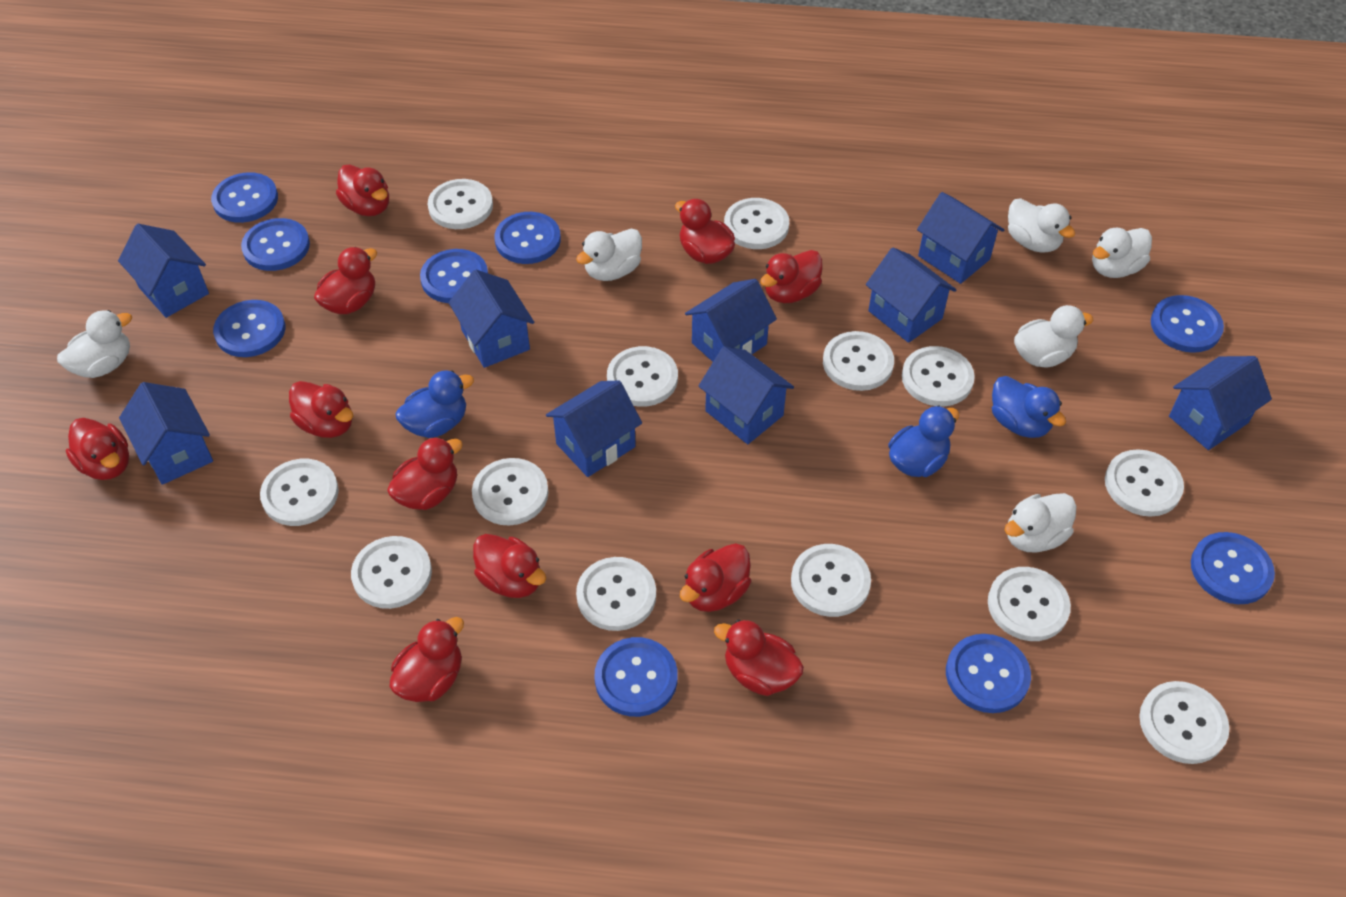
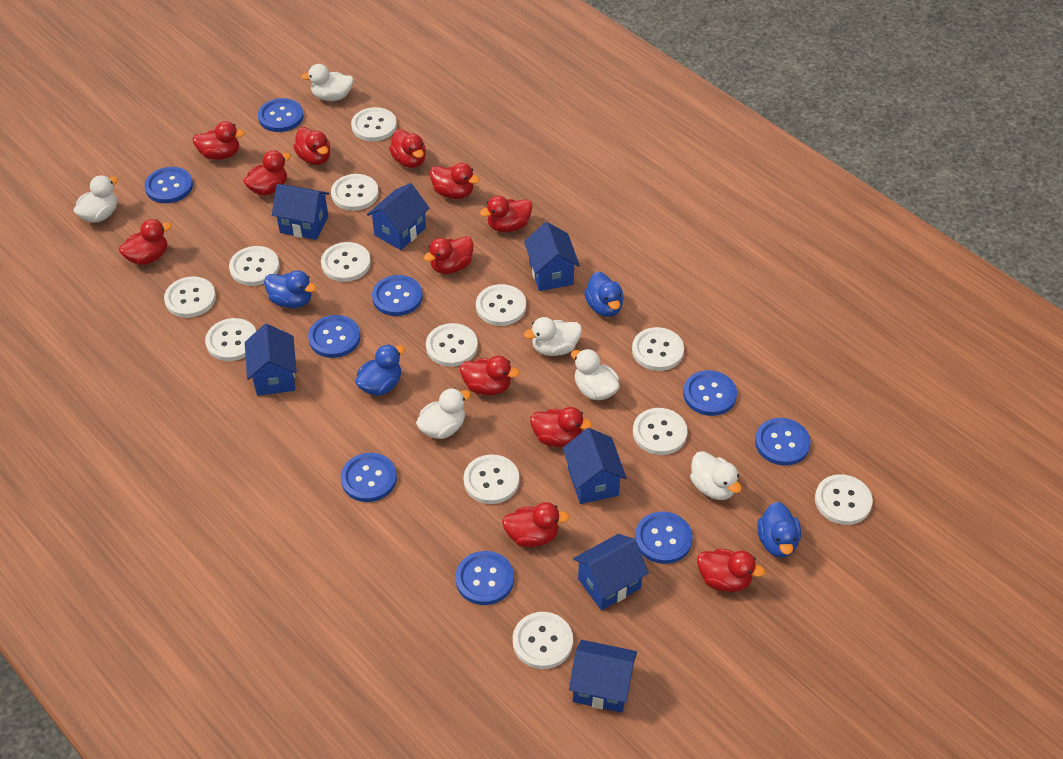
blue duck: 3 -> 4
blue house: 9 -> 7
red duck: 11 -> 12

